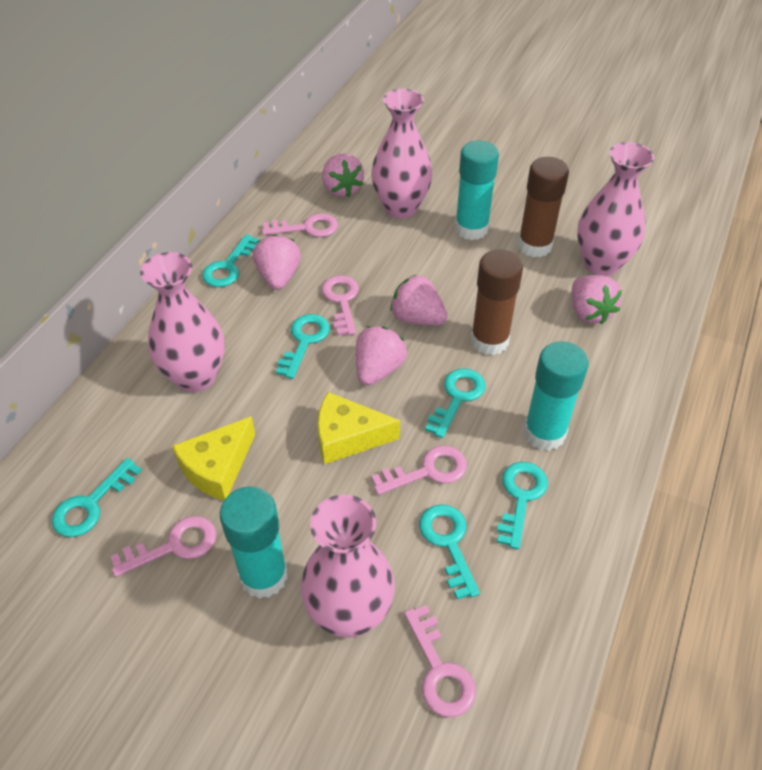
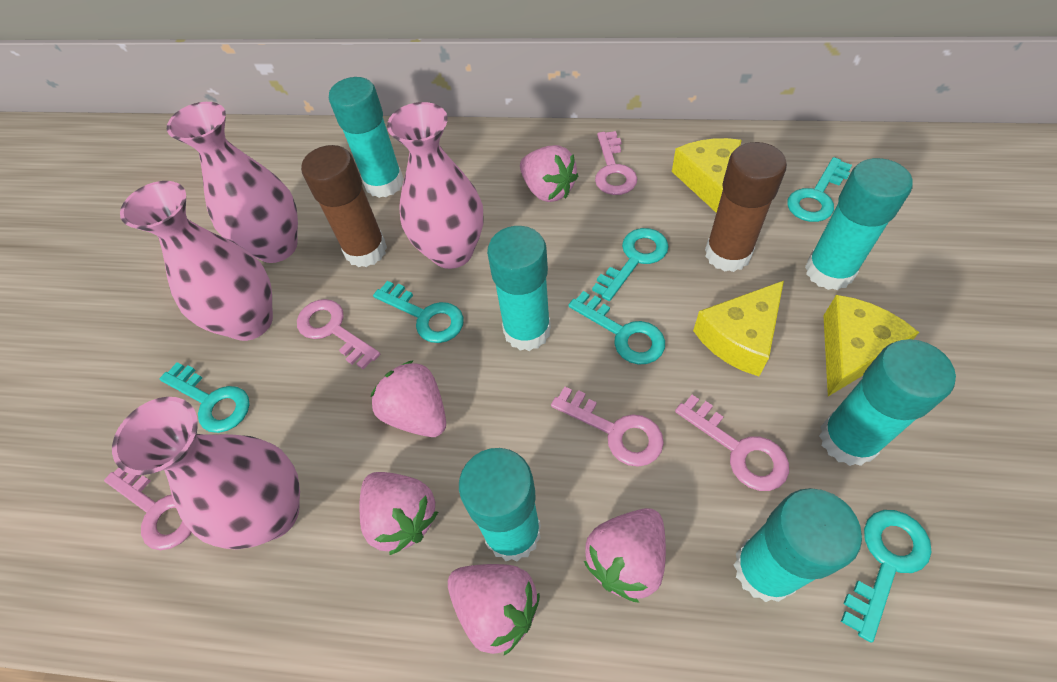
turquoise glue stick: 3 -> 6
yellow cheese: 2 -> 3

